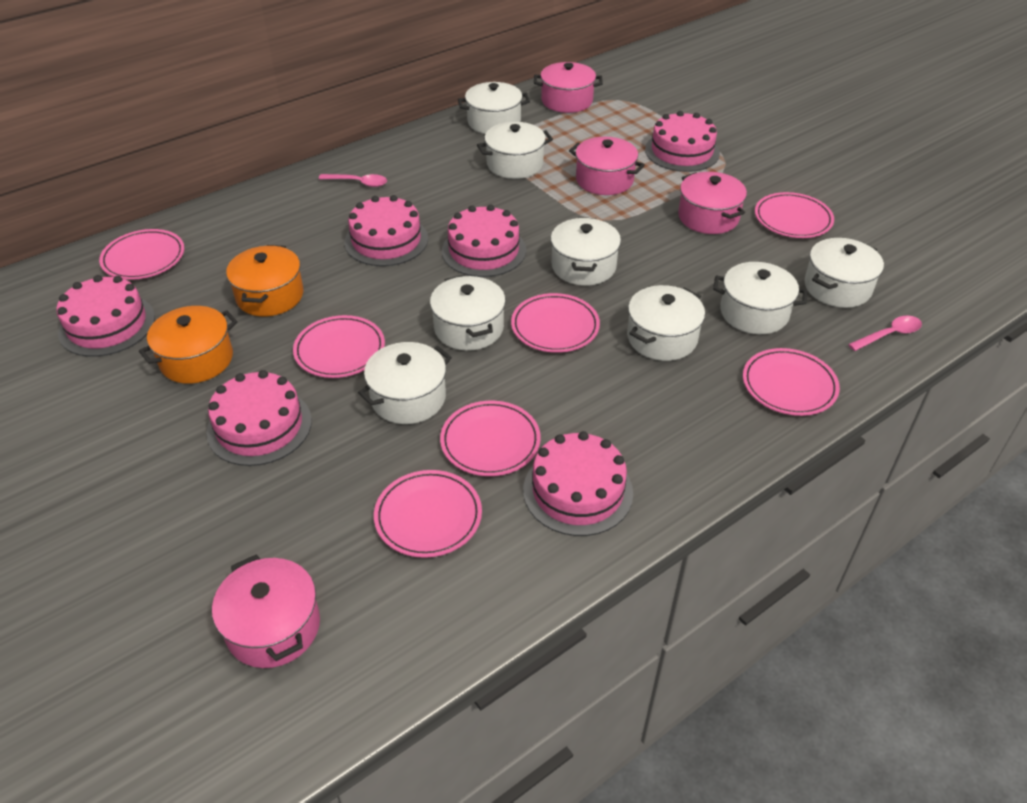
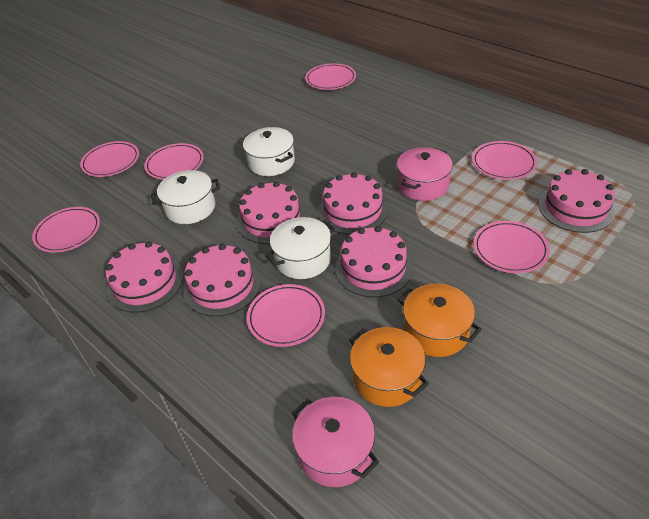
pink pot: 4 -> 2
pink spoon: 2 -> 0
white pot: 8 -> 3

